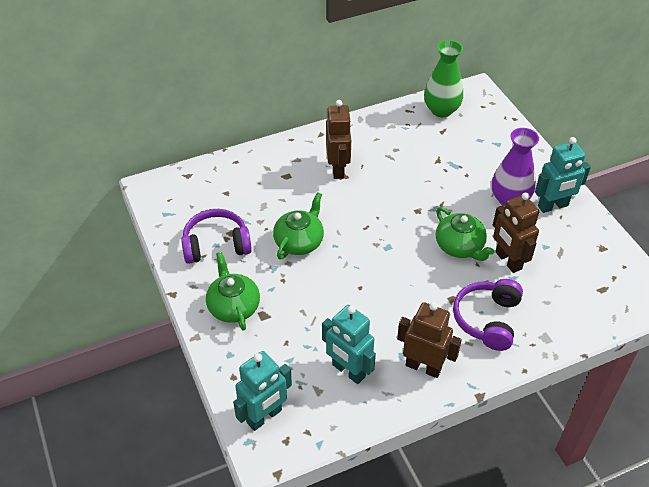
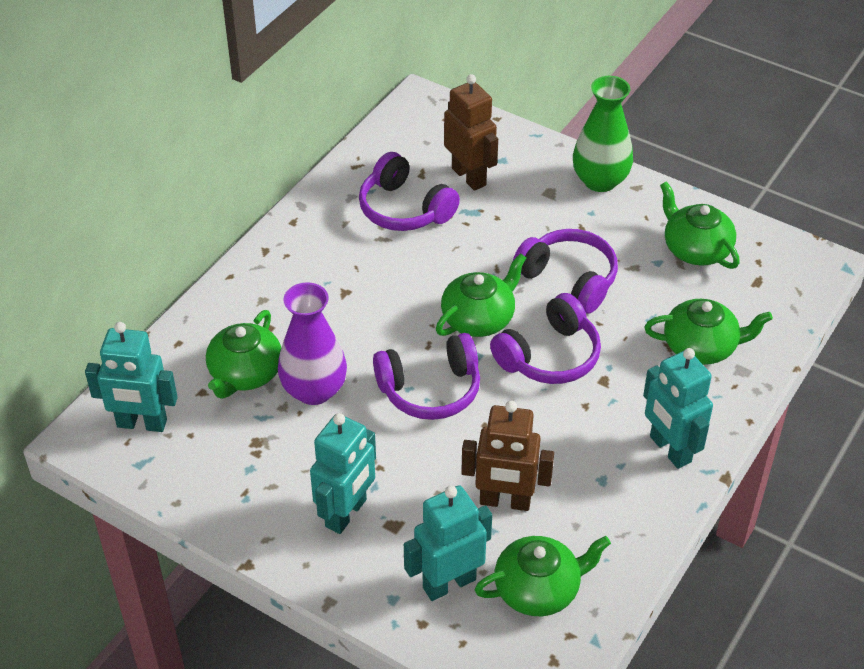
brown robot: 3 -> 2
green teapot: 3 -> 5
purple headphones: 2 -> 4
turquoise robot: 3 -> 4

